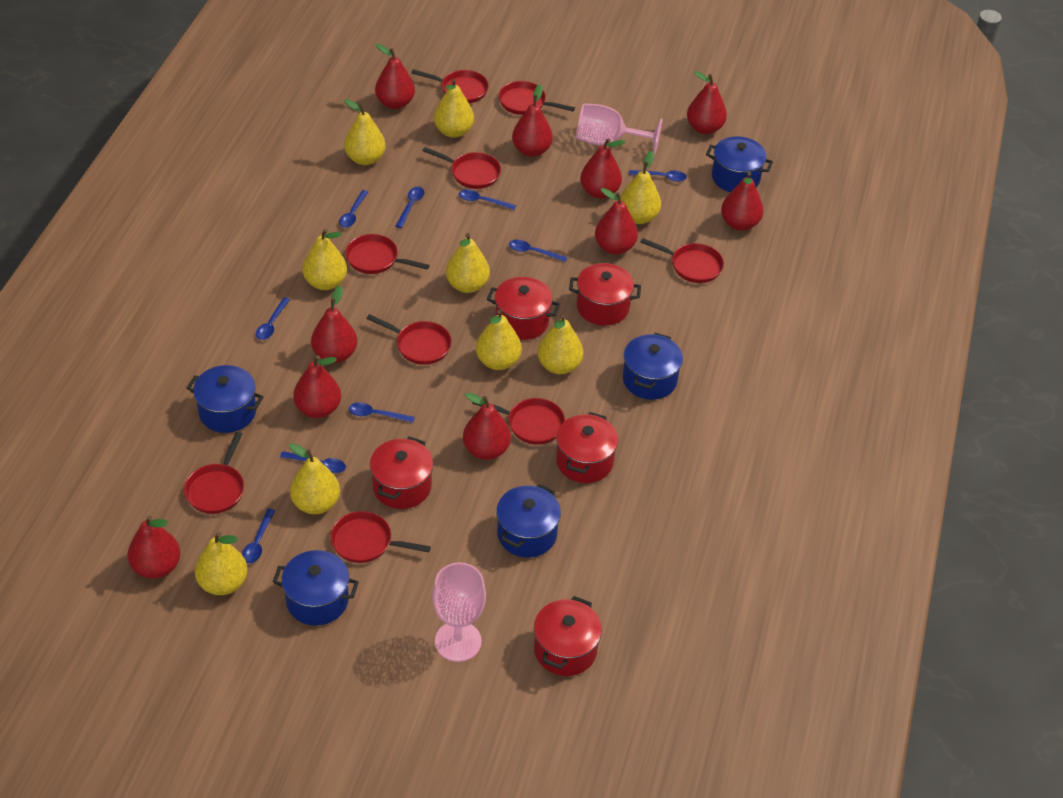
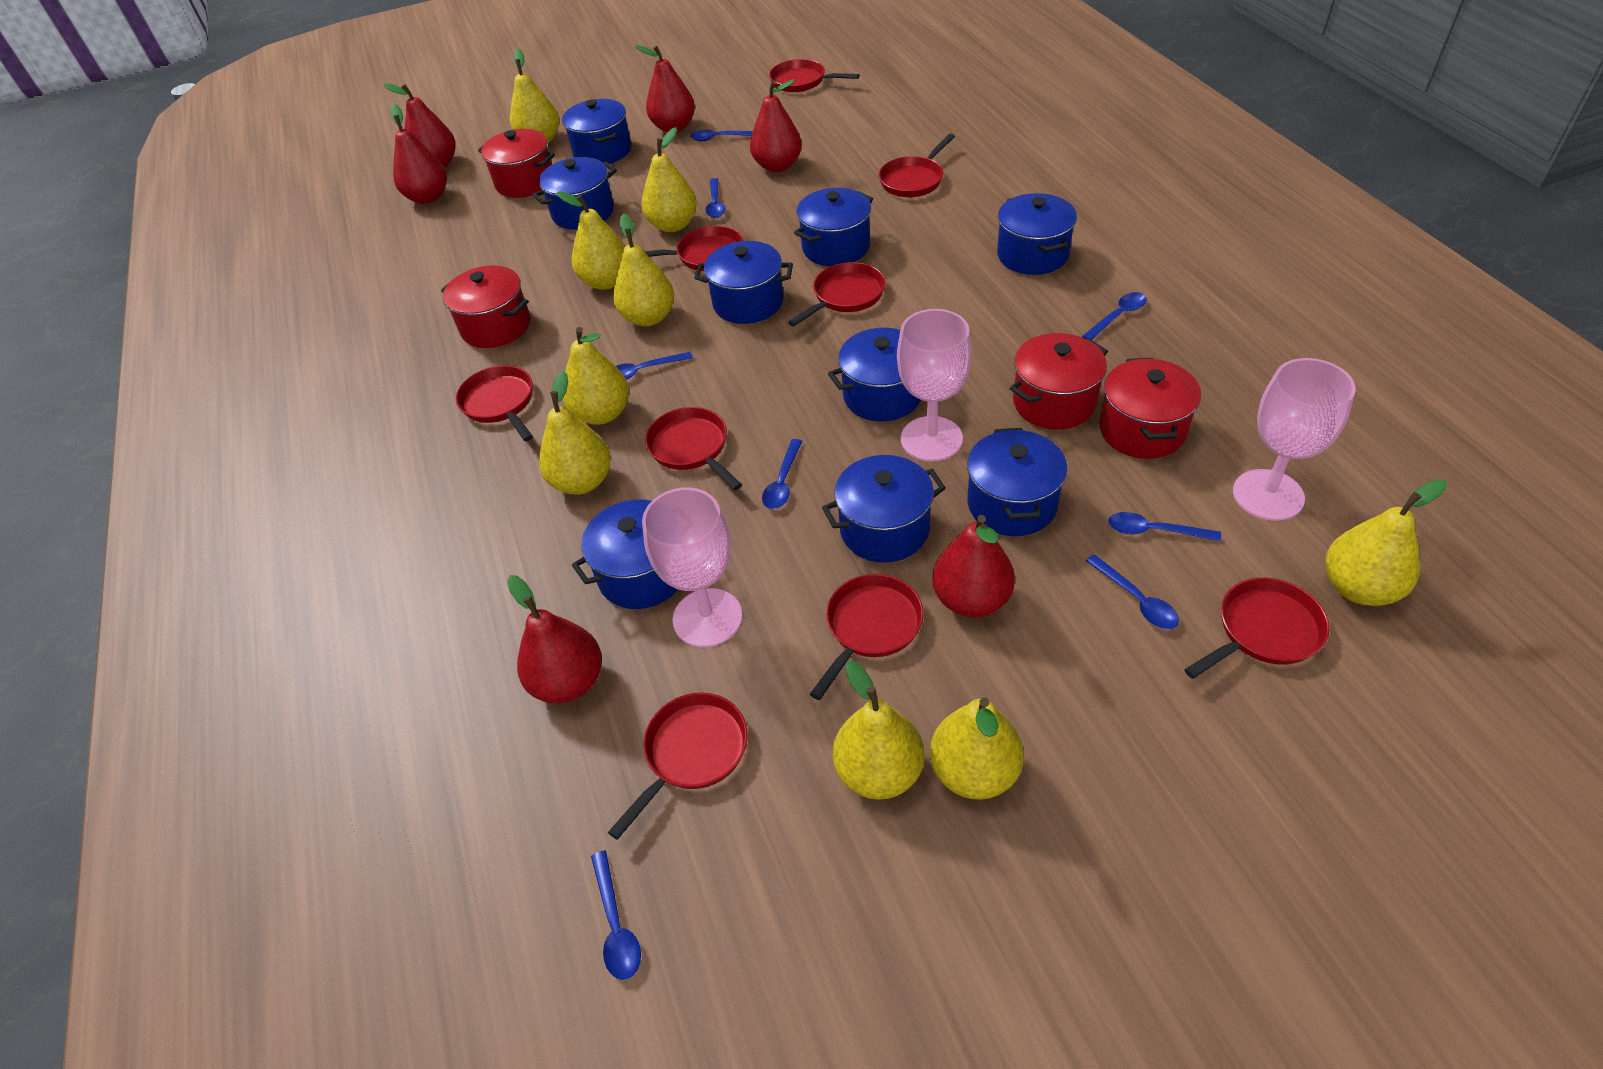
blue pot: 5 -> 9
blue spoon: 9 -> 8
pink goblet: 2 -> 3
red pear: 10 -> 6
red pot: 5 -> 4

